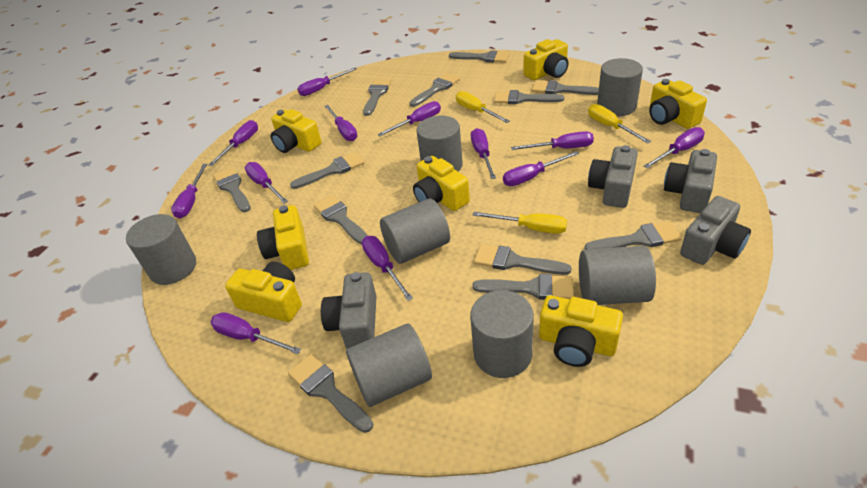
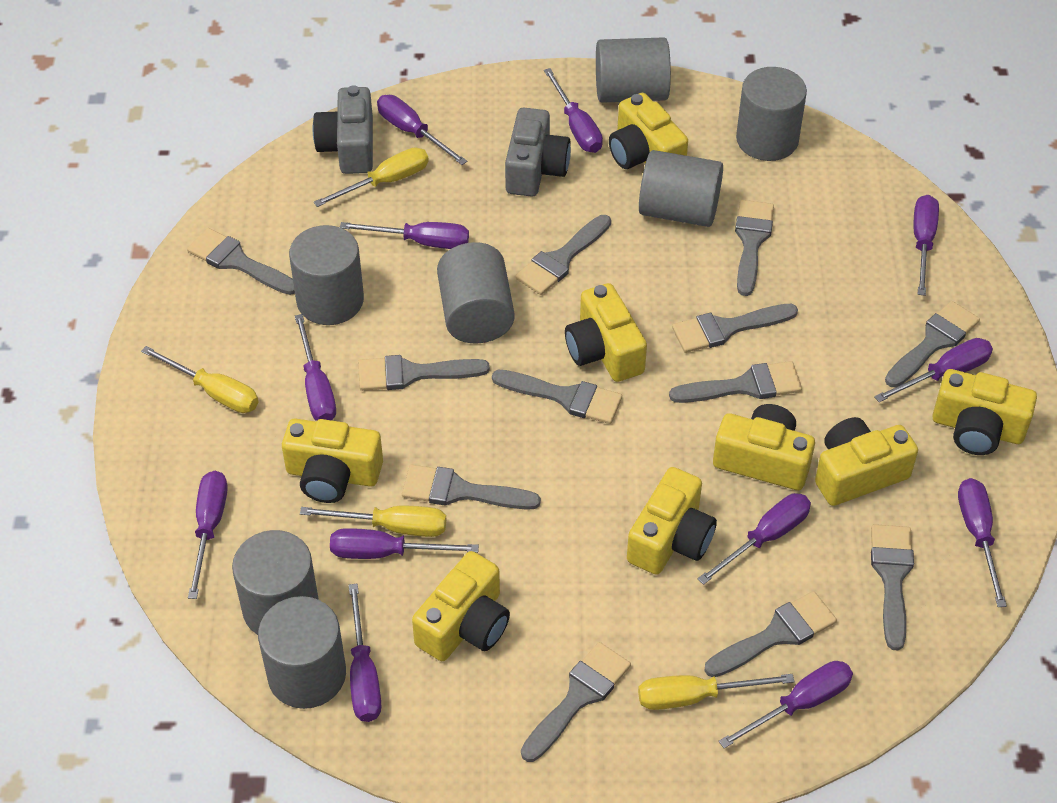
grey camera: 4 -> 2
yellow camera: 7 -> 8
yellow screwdriver: 3 -> 4

